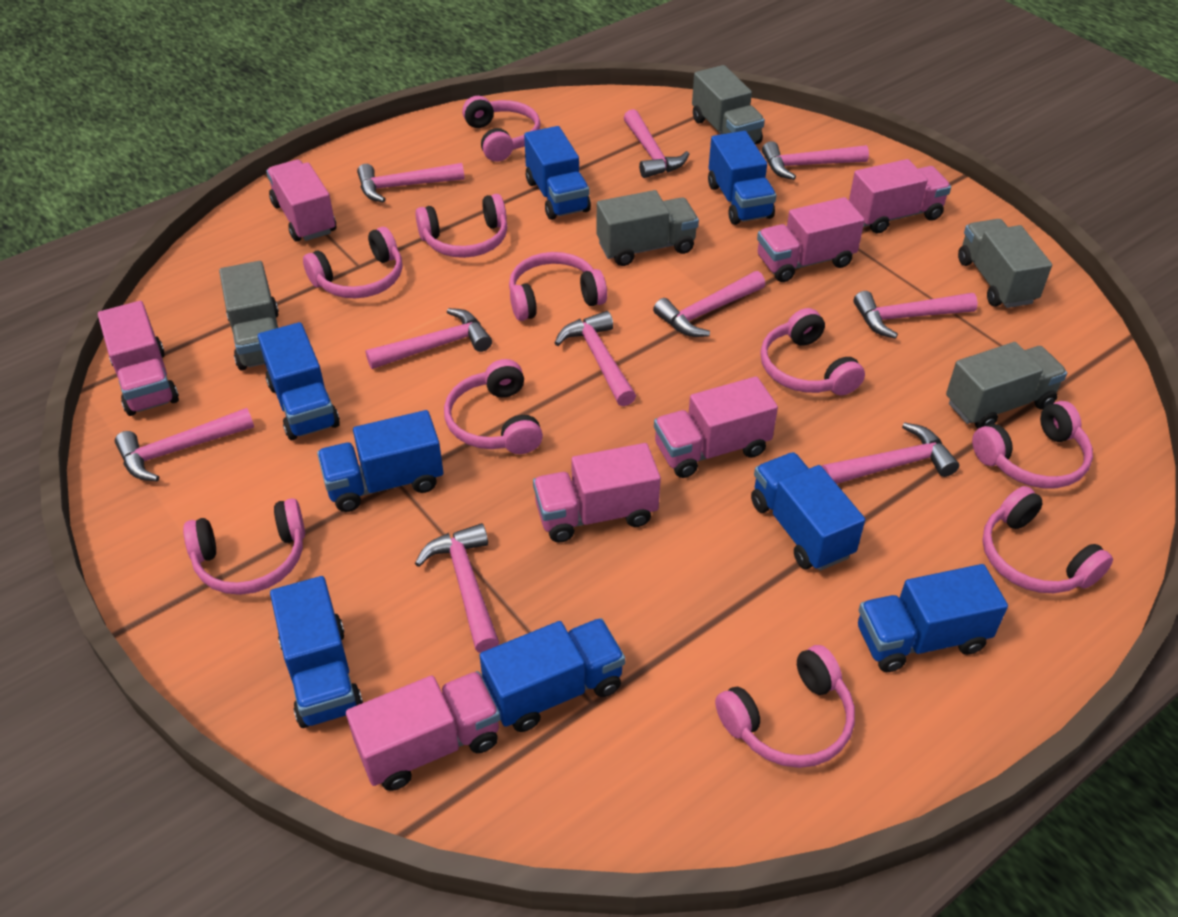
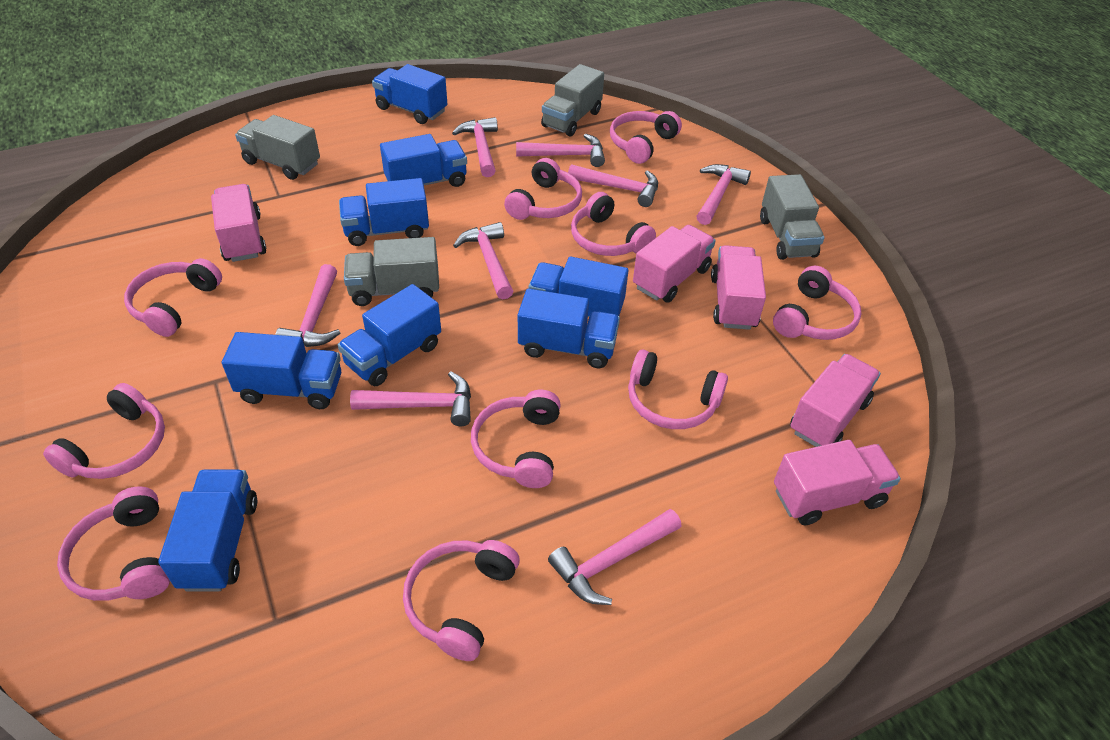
grey truck: 5 -> 4
pink hammer: 10 -> 8
pink truck: 7 -> 5

